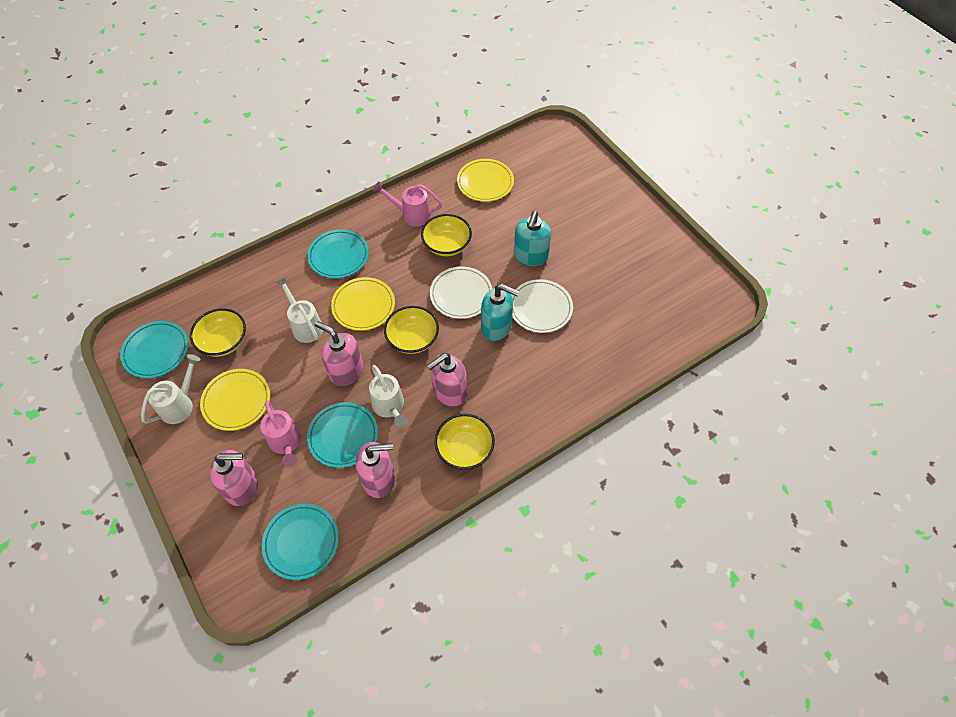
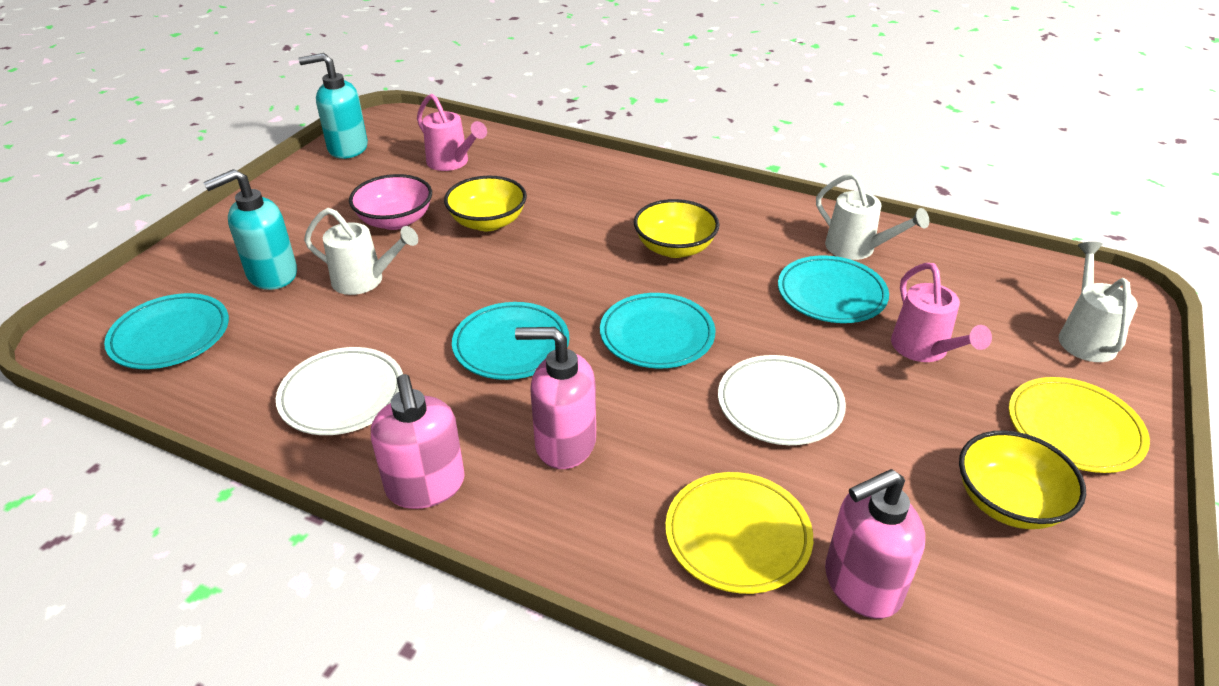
pink bowl: 0 -> 1
pink soap dispenser: 4 -> 3
yellow bowl: 4 -> 3
yellow plate: 3 -> 2

